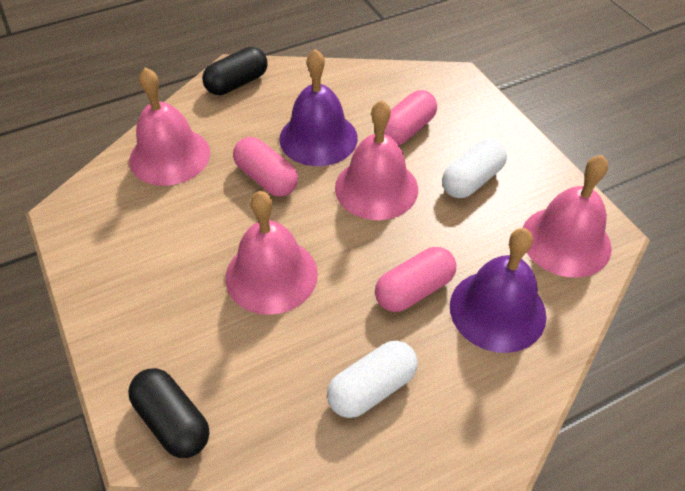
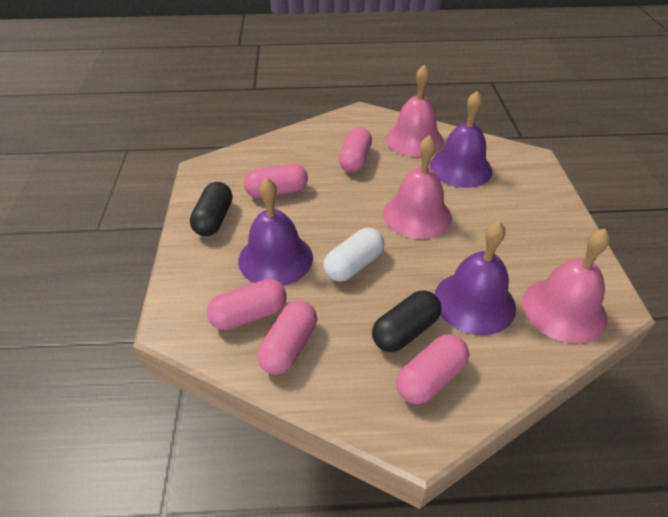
pink bell: 4 -> 3
pink capsule: 3 -> 5
purple bell: 2 -> 3
white capsule: 2 -> 1

